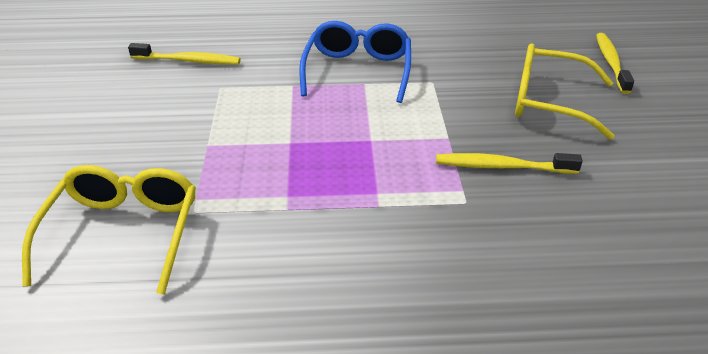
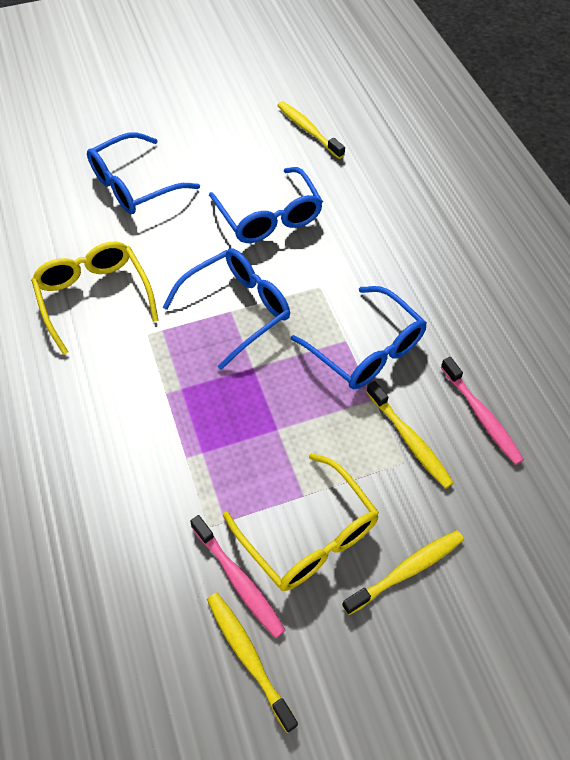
blue glasses: 1 -> 4
pink toothbrush: 0 -> 2
yellow toothbrush: 3 -> 4

